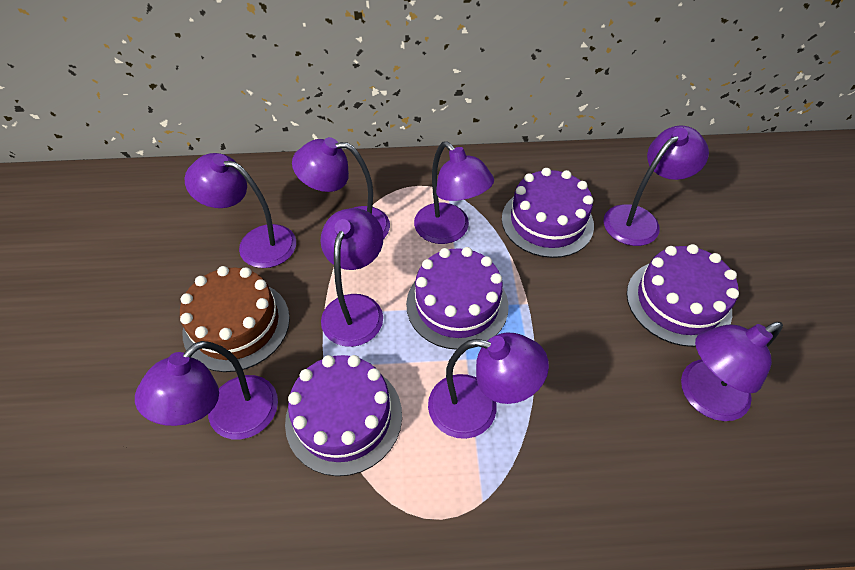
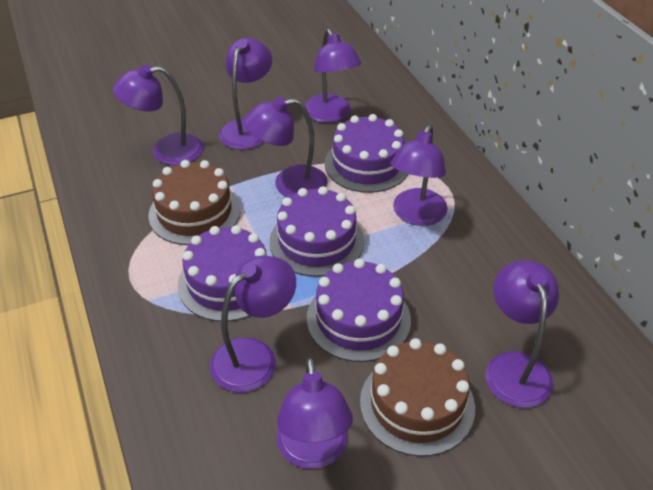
brown cake: 1 -> 2

